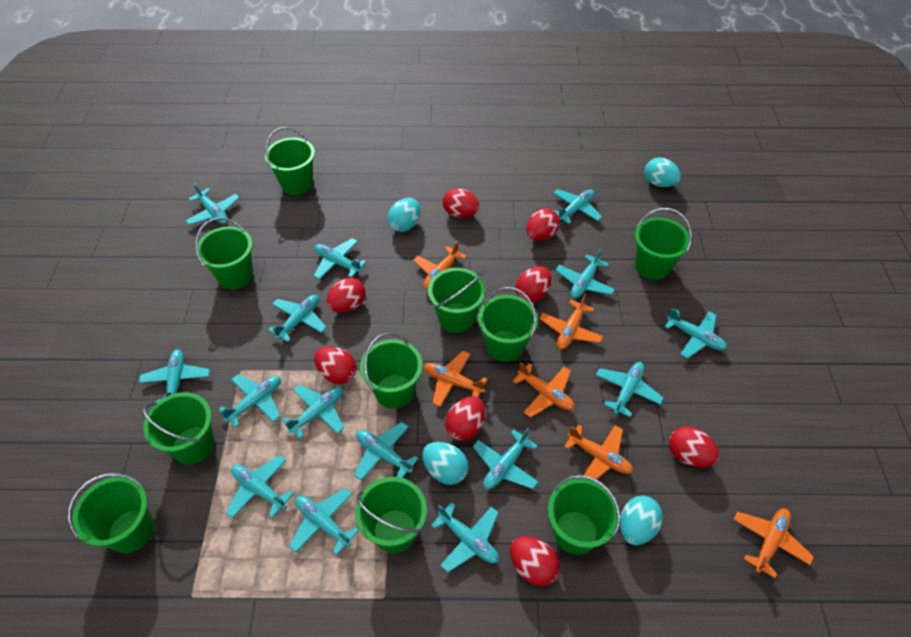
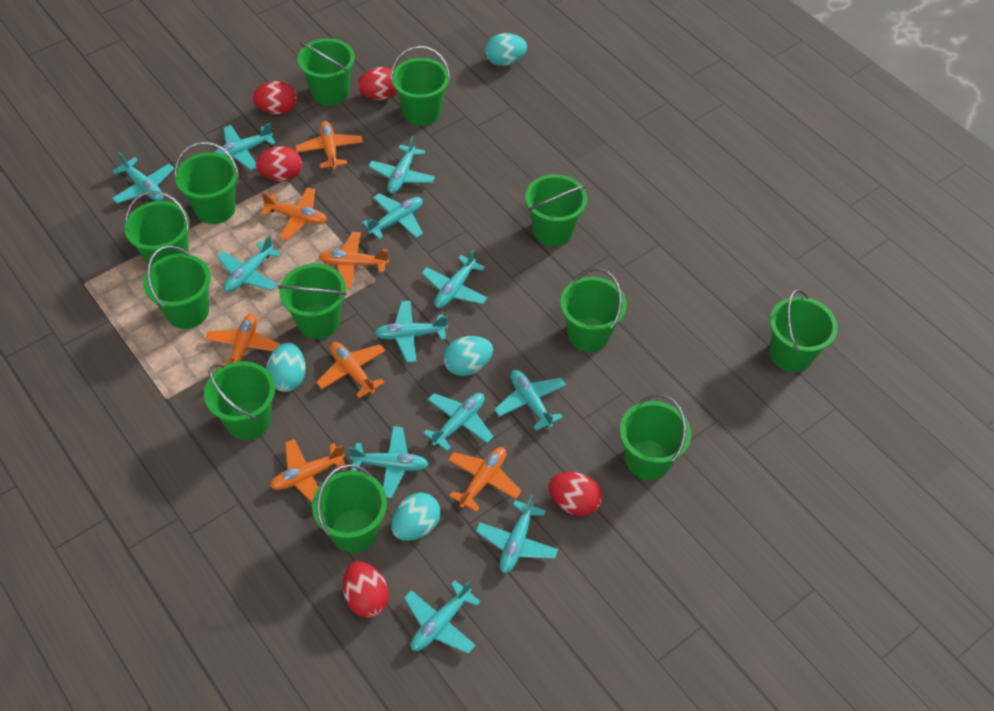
green bucket: 10 -> 12
orange plane: 6 -> 7
red egg: 8 -> 5
turquoise plane: 15 -> 12

